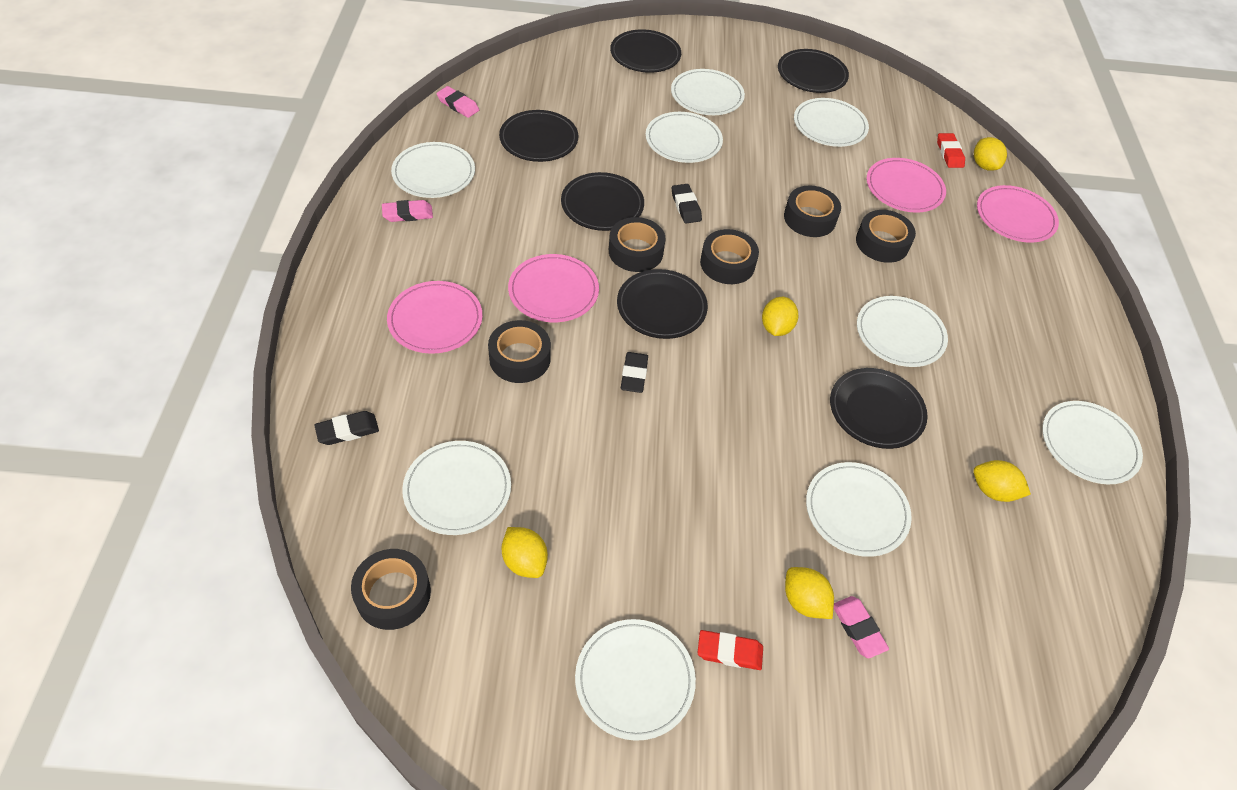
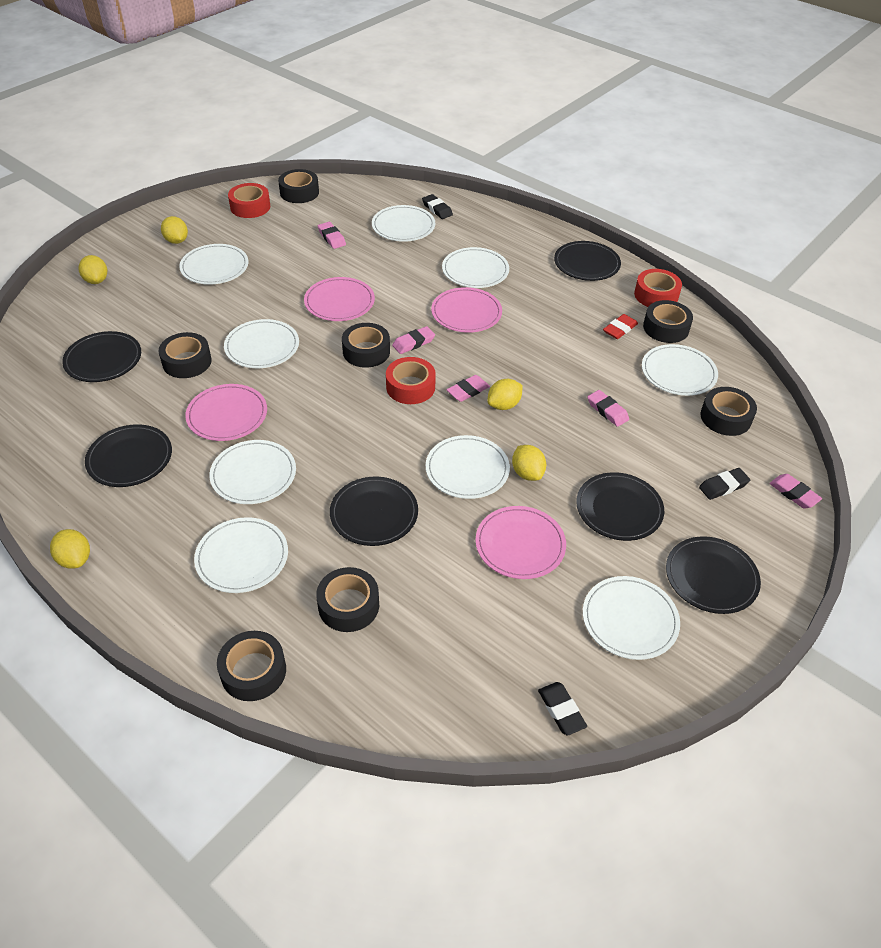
black tape: 6 -> 7
pink eraser: 3 -> 5
red eraser: 2 -> 1
red tape: 0 -> 3

